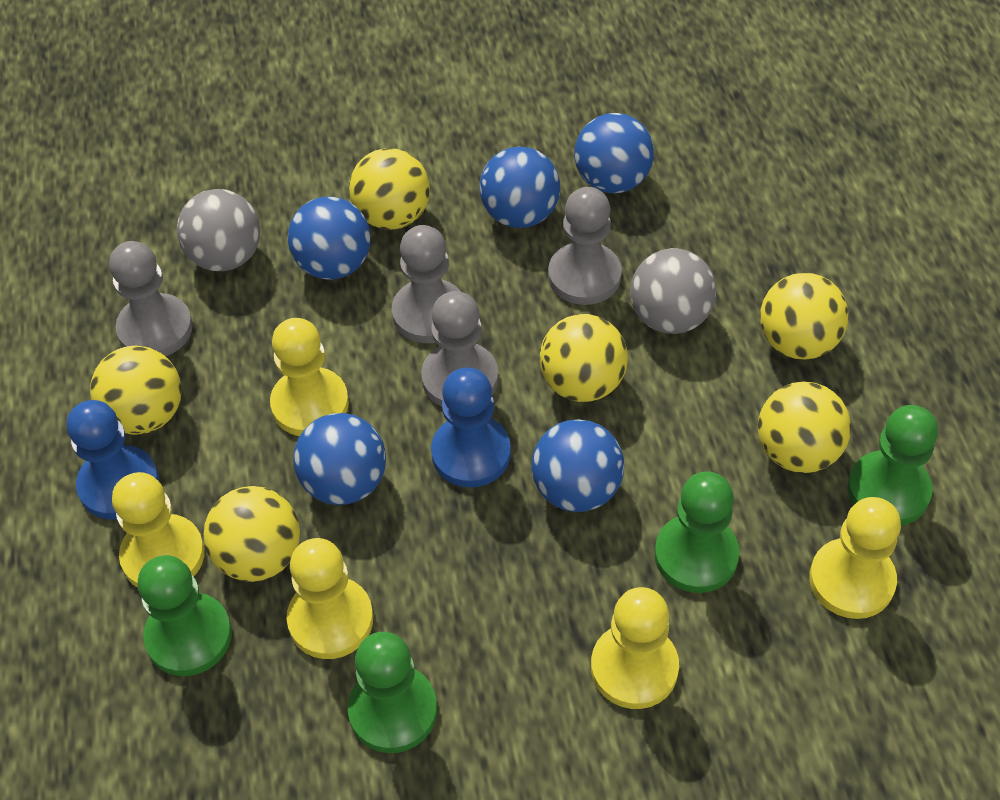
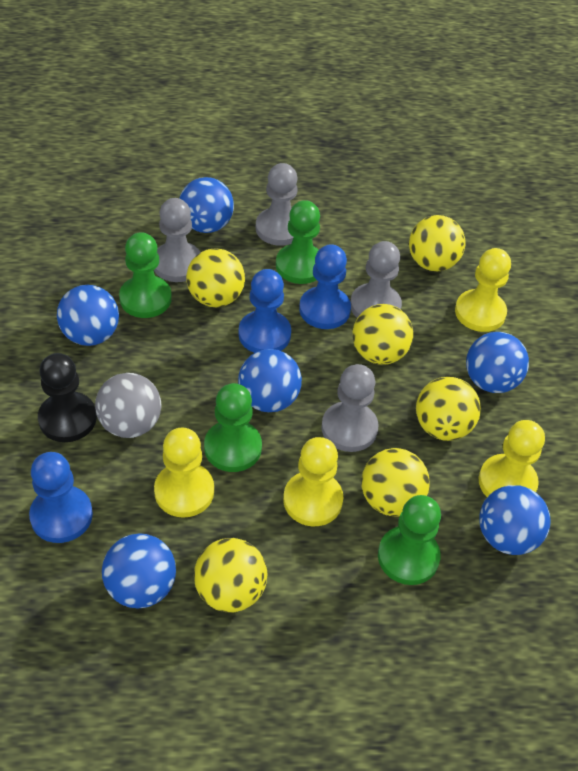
black pawn: 0 -> 1
blue ball: 5 -> 6
blue pawn: 2 -> 3
grey ball: 2 -> 1
yellow pawn: 5 -> 4

